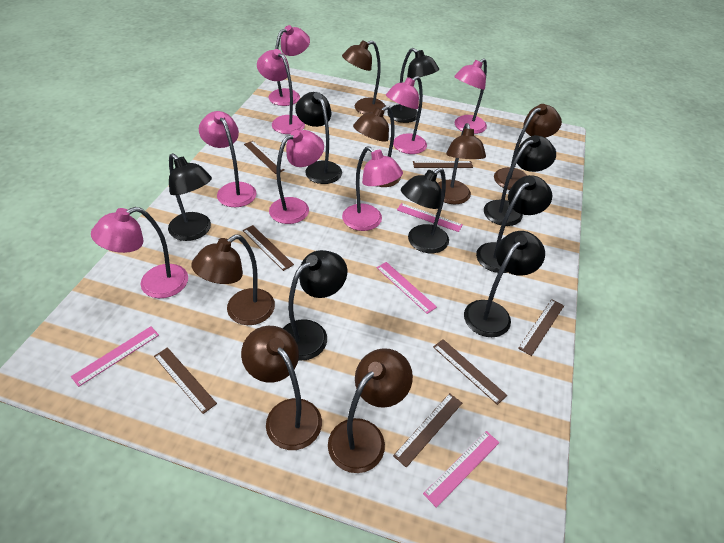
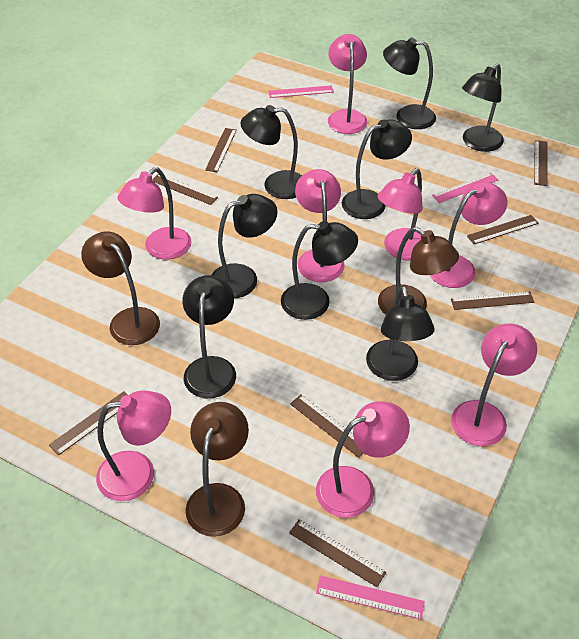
brown lamp: 7 -> 3
brown ruler: 7 -> 8
pink ruler: 4 -> 3

